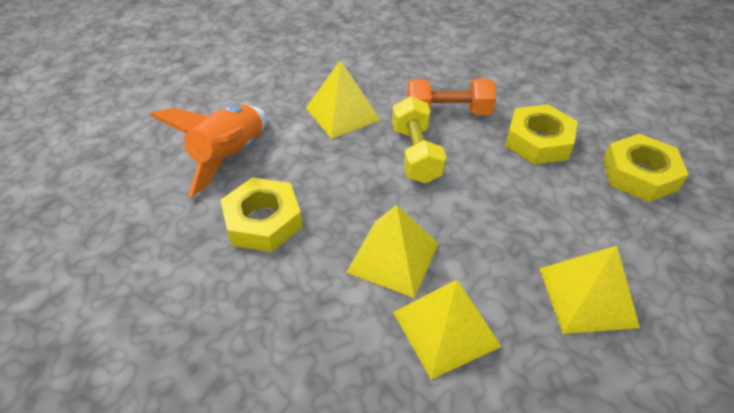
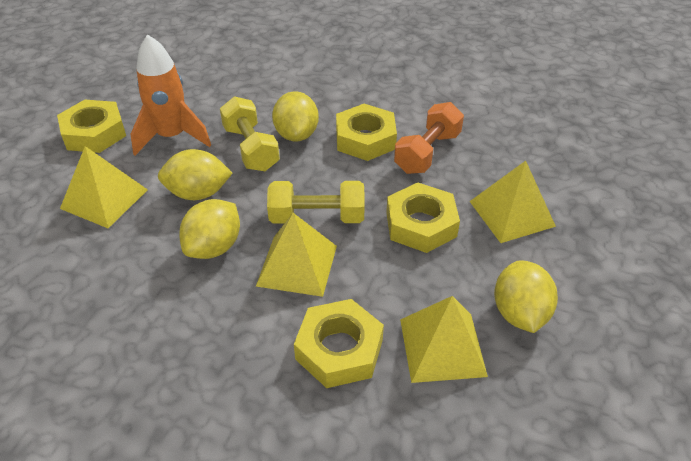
yellow dumbbell: 1 -> 2
yellow lemon: 0 -> 4
yellow nut: 3 -> 4

